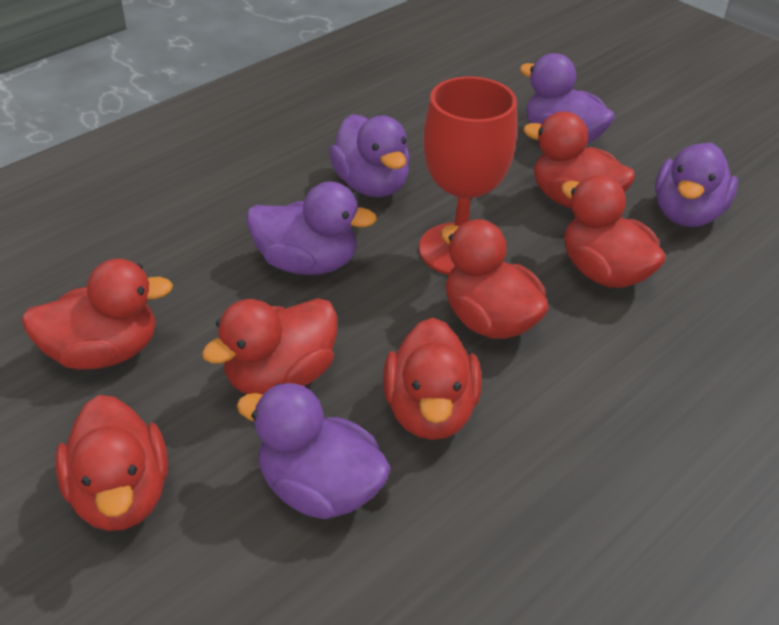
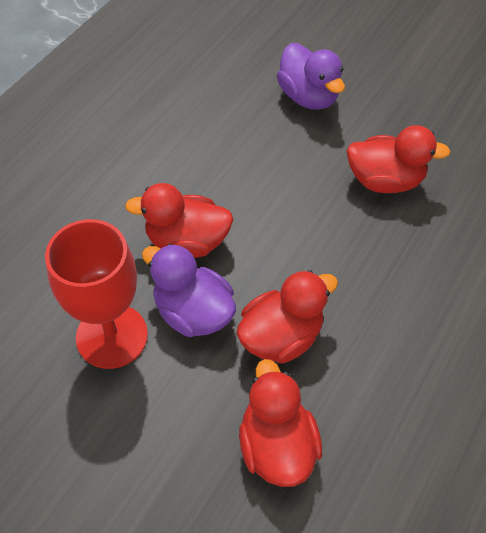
purple duck: 5 -> 2
red duck: 7 -> 4

